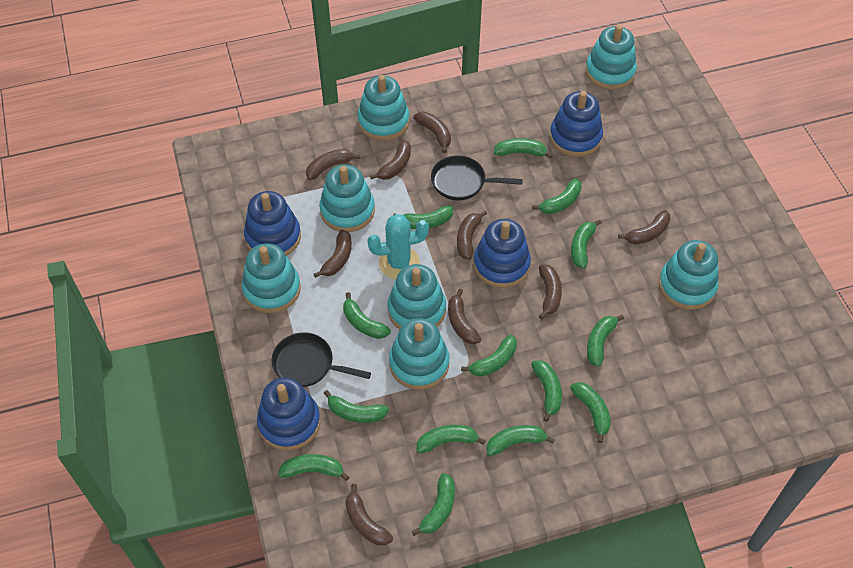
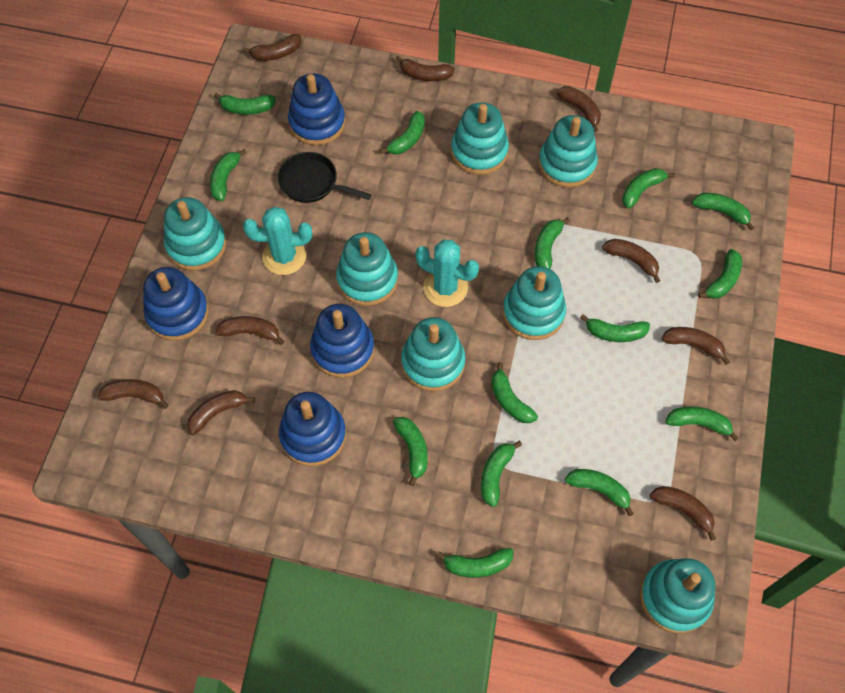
black pan: 2 -> 1
turquoise cactus: 1 -> 2

